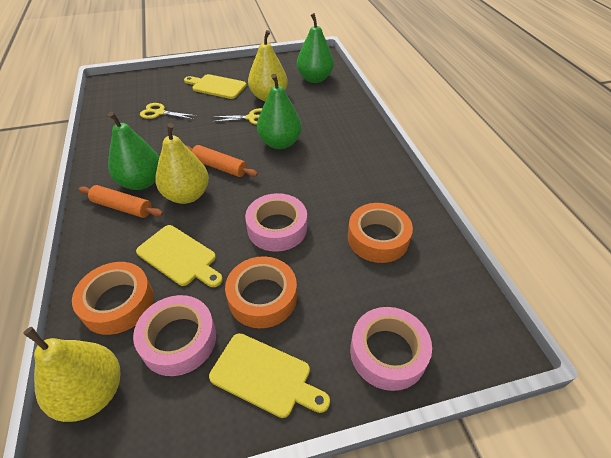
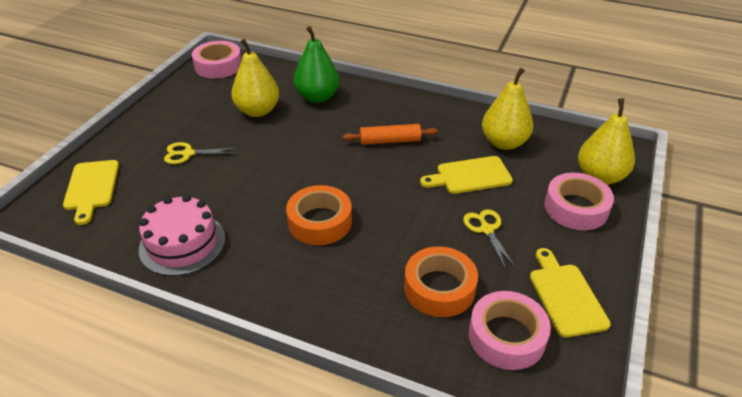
green pear: 3 -> 1
orange rolling pin: 2 -> 1
orange tape: 3 -> 2
pink cake: 0 -> 1

